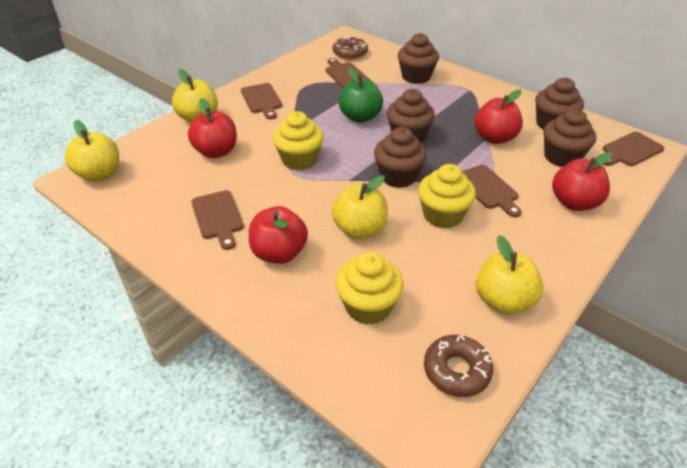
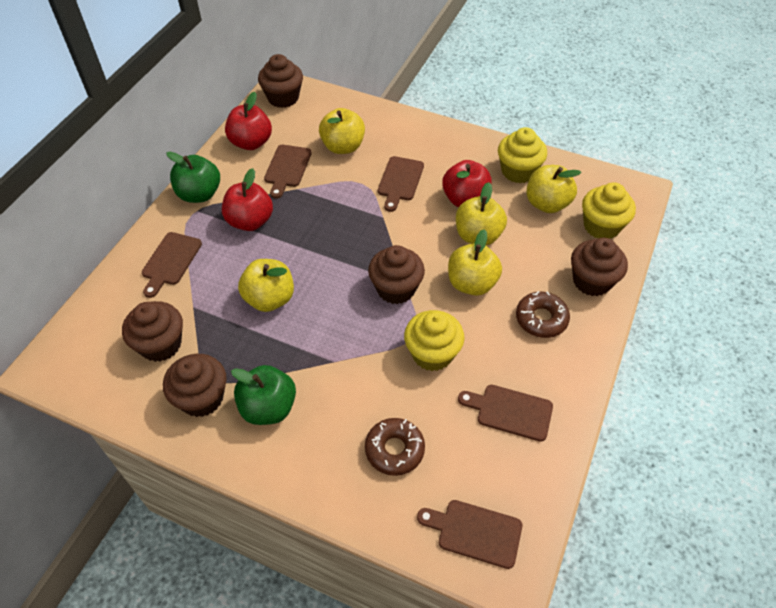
green apple: 1 -> 2
red apple: 4 -> 3
yellow apple: 4 -> 5

